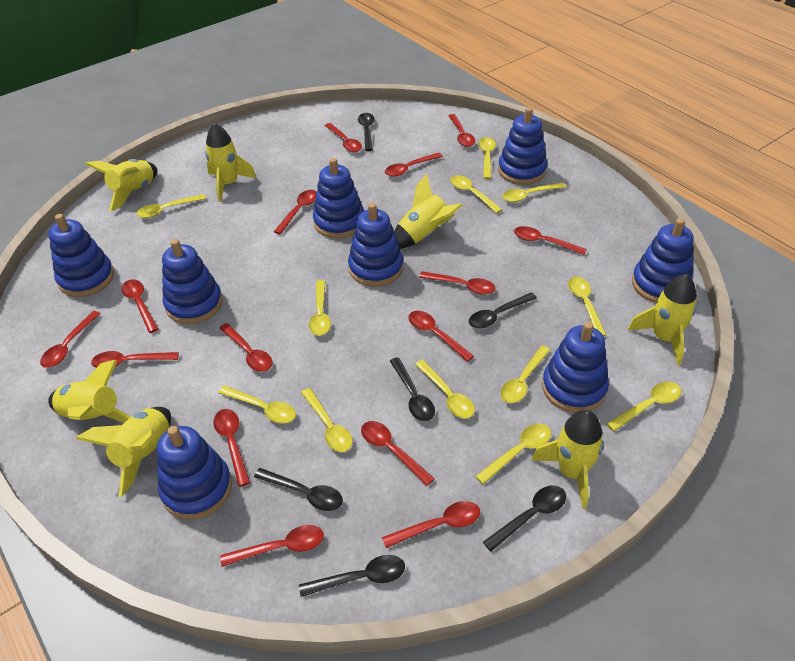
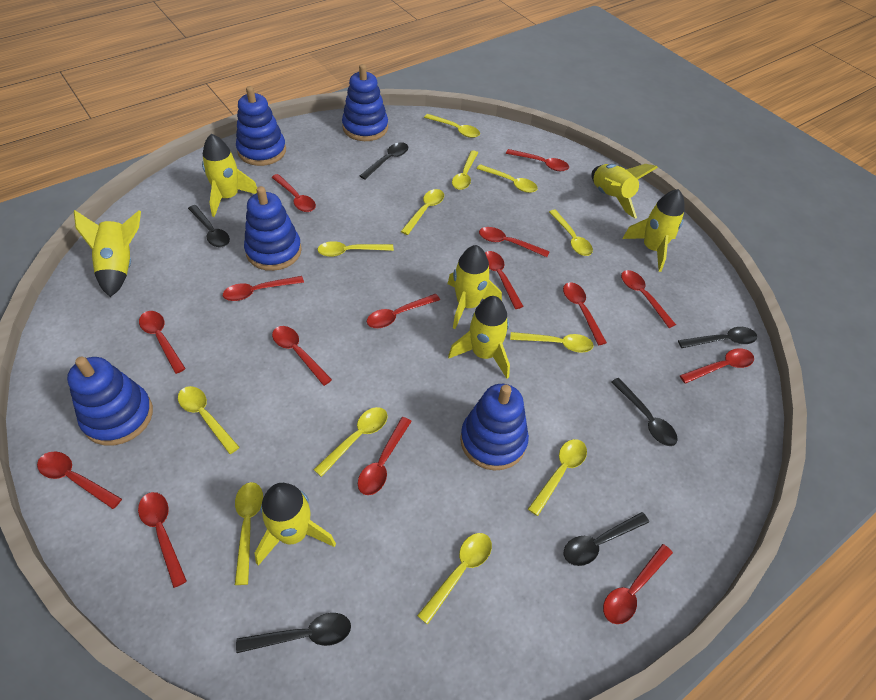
blue stacking toy: 8 -> 5

